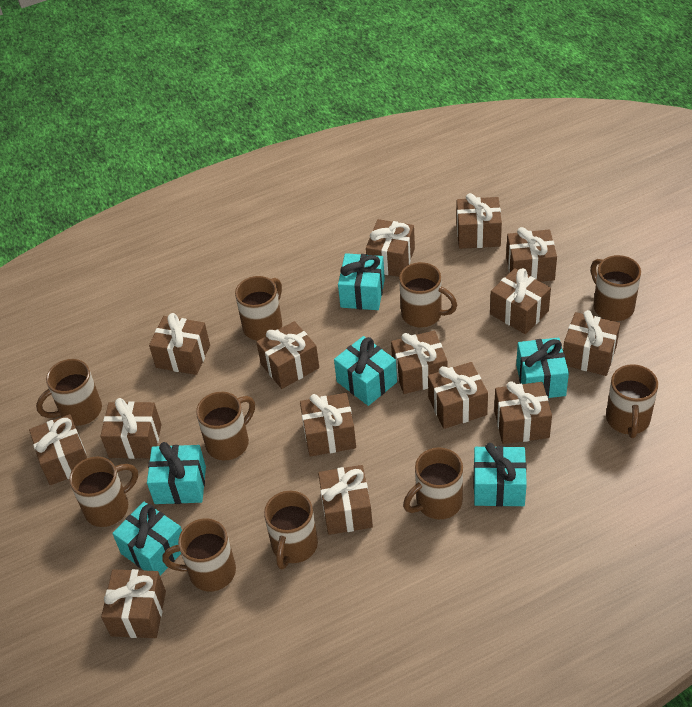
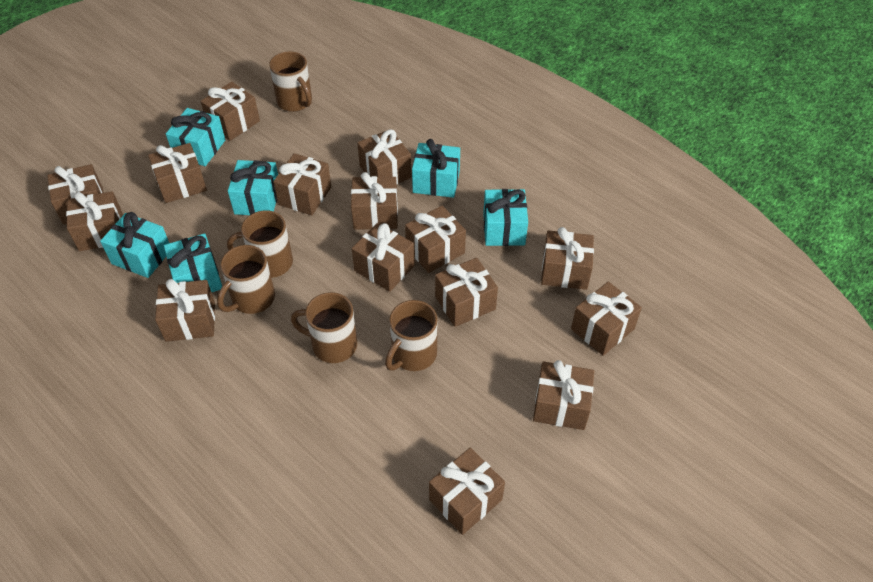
brown mug: 10 -> 5

